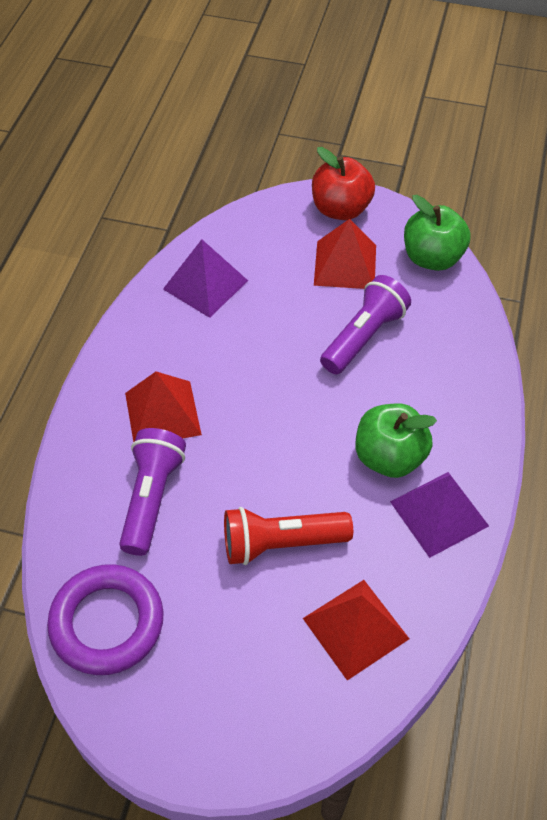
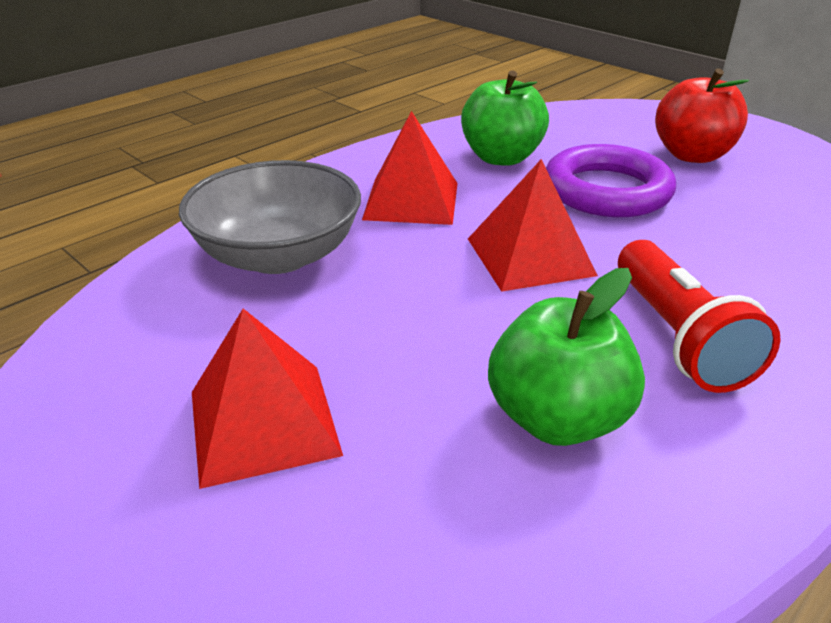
grey bowl: 0 -> 1
purple flashlight: 2 -> 0
purple pyramid: 2 -> 0

